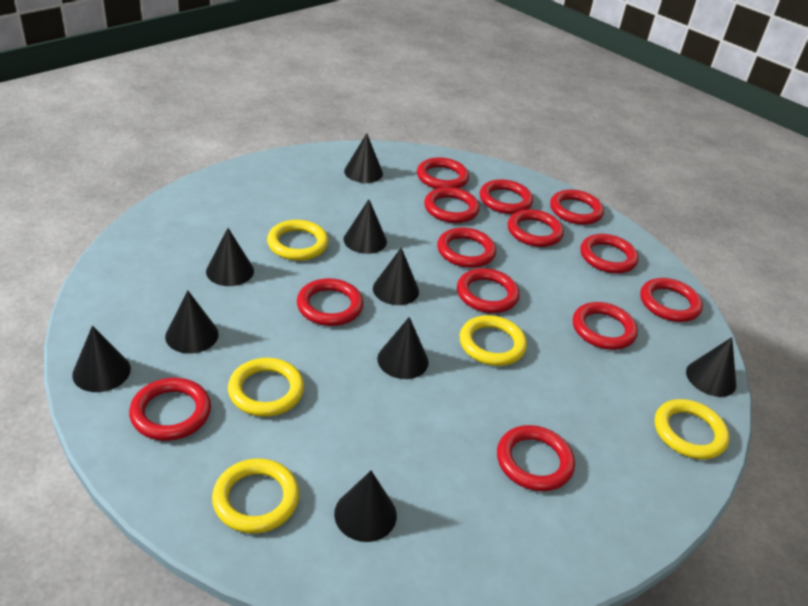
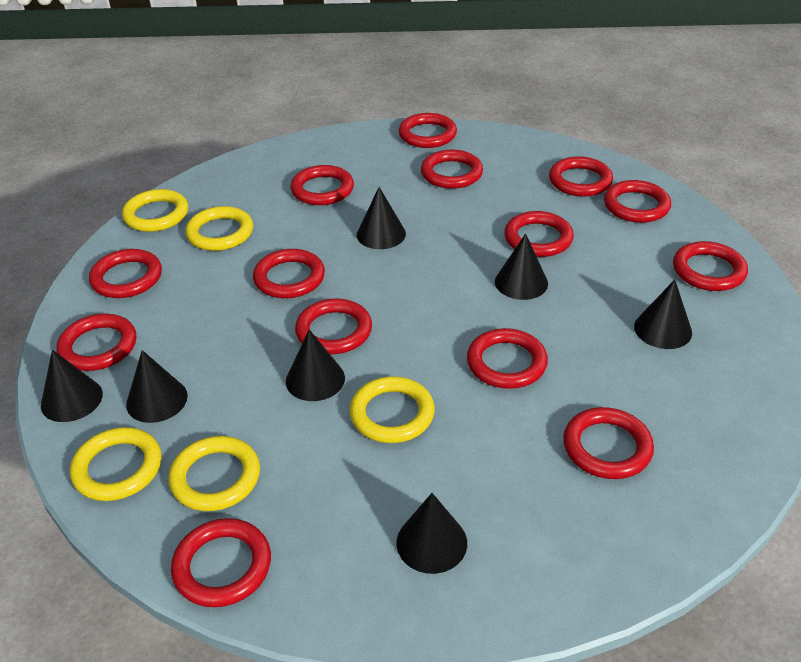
black cone: 9 -> 7
red ring: 13 -> 14

